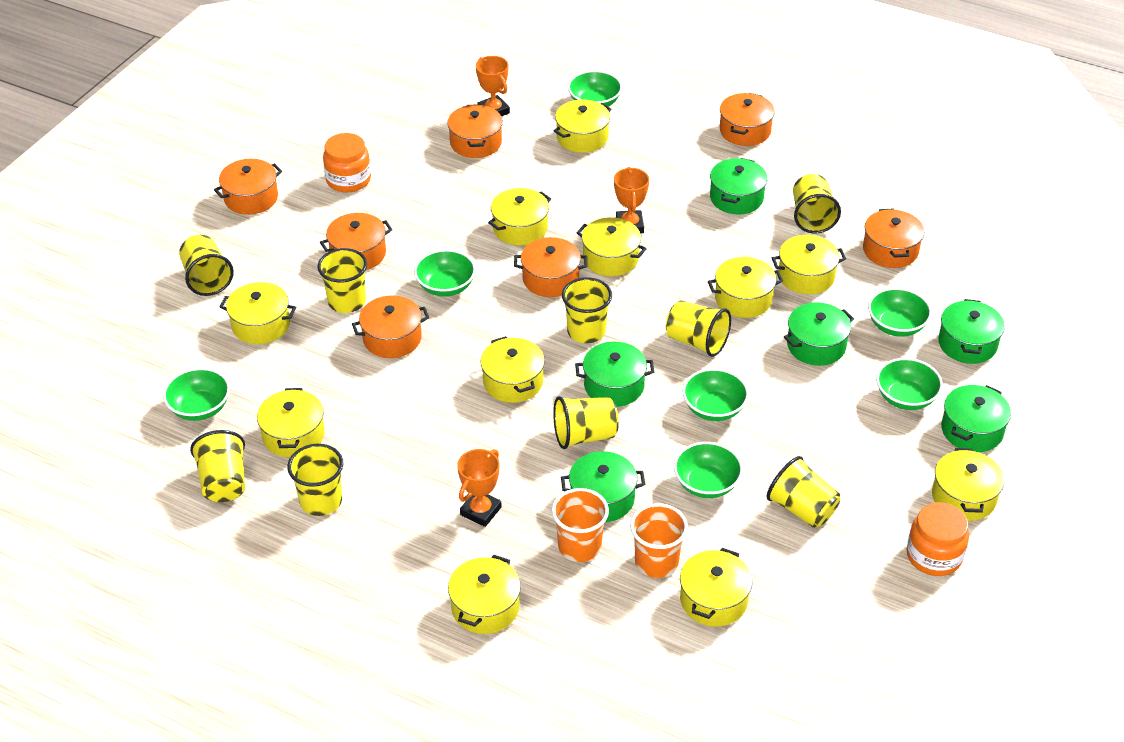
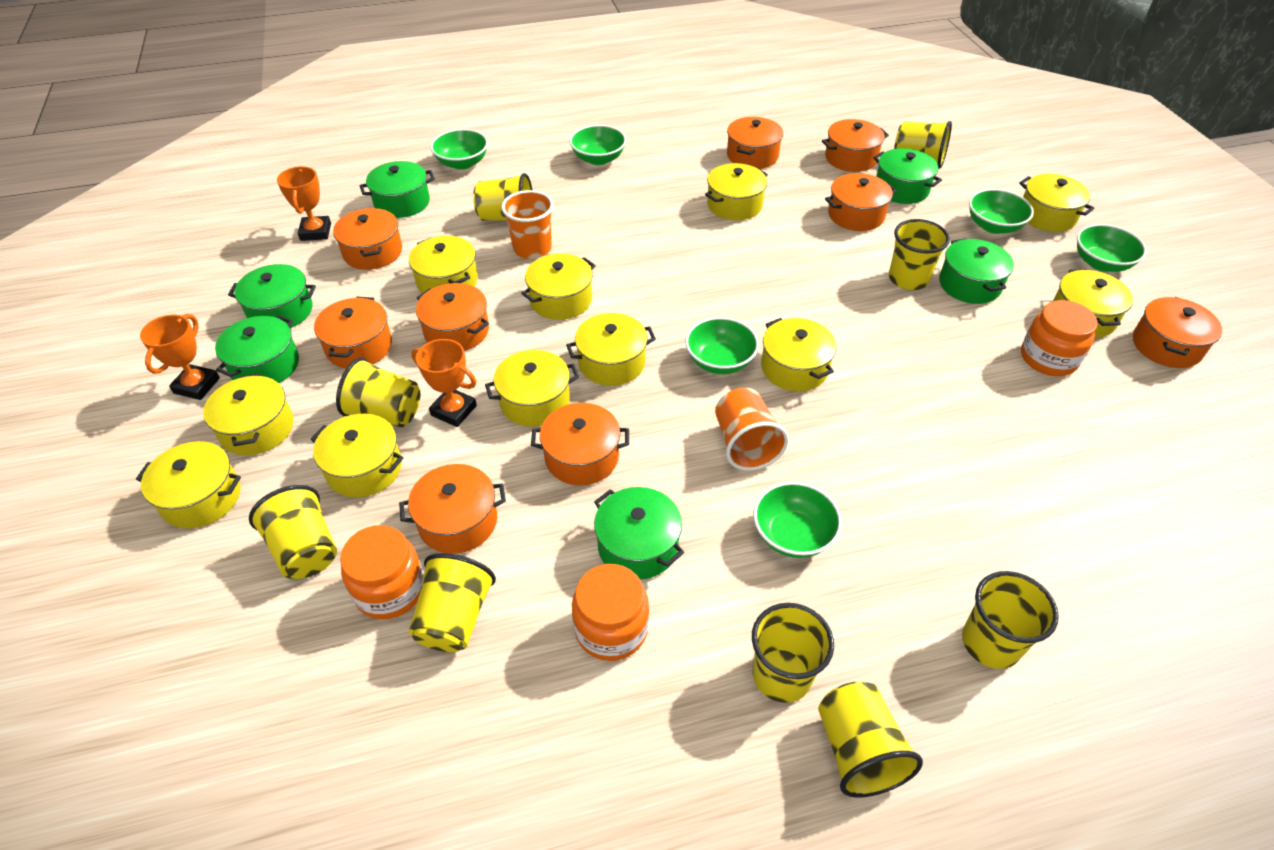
green bowl: 7 -> 6
orange jar: 2 -> 3
orange pot: 7 -> 9

